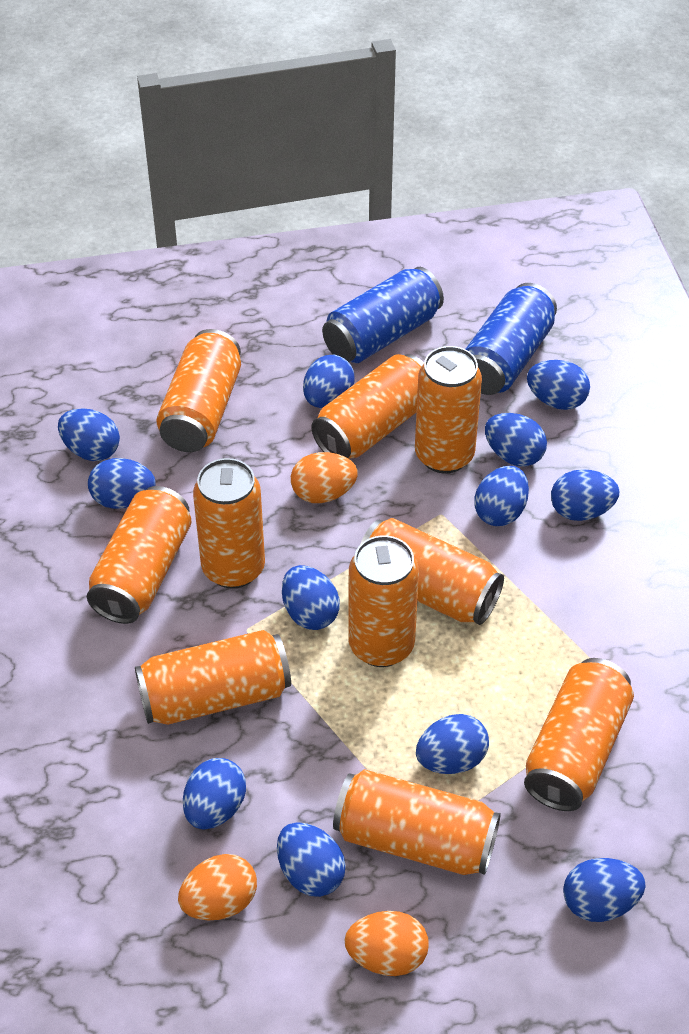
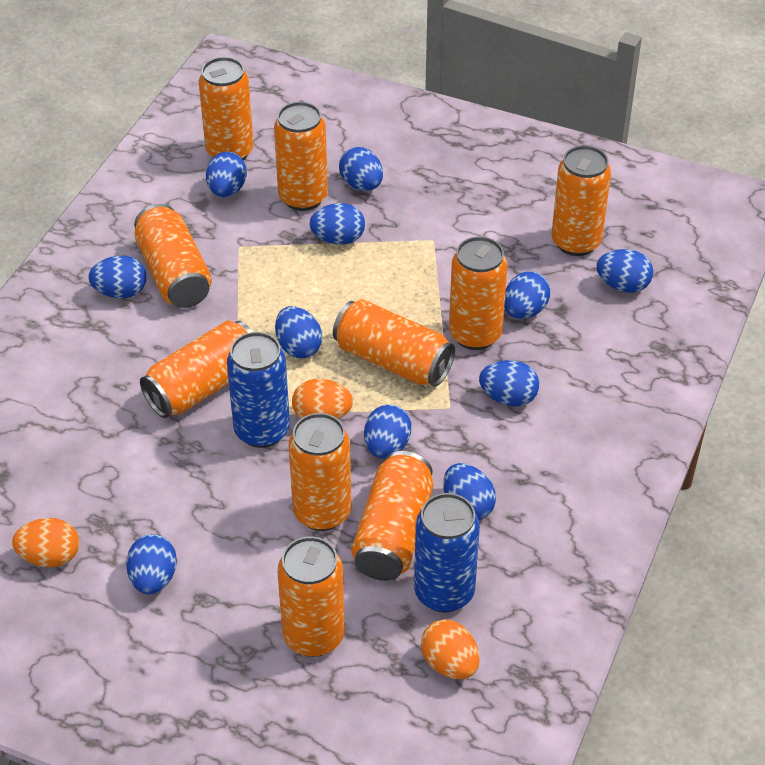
blue egg: 12 -> 11

